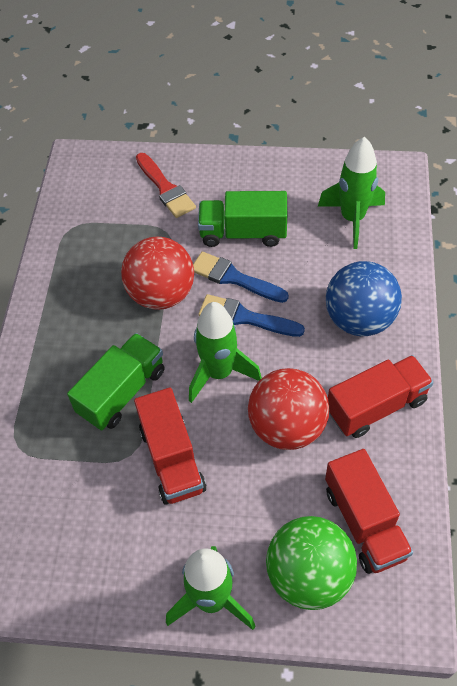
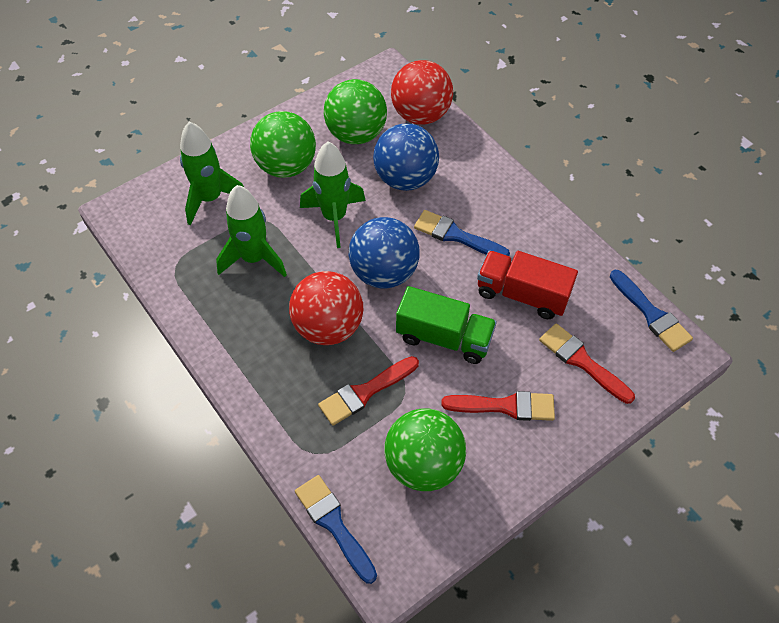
blue ball: 1 -> 2
blue brush: 2 -> 3
green ball: 1 -> 3
green truck: 2 -> 1
red brush: 1 -> 3
red truck: 3 -> 1

